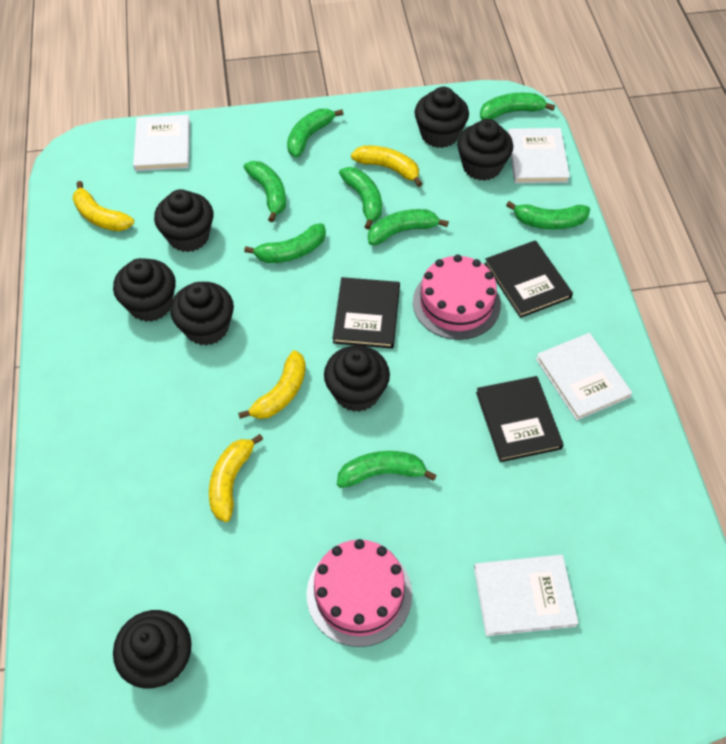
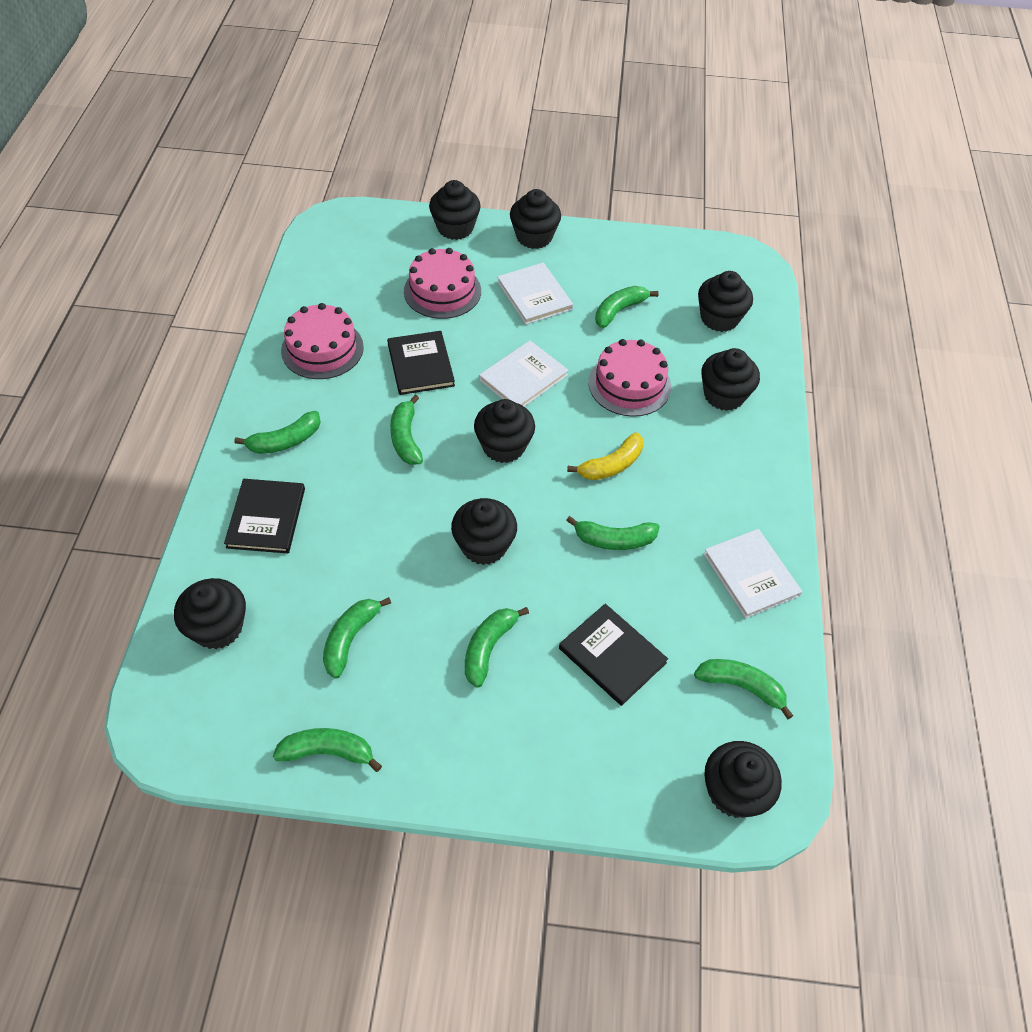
black cupcake: 7 -> 8
pink cake: 2 -> 3
white book: 4 -> 3
yellow banana: 4 -> 1

